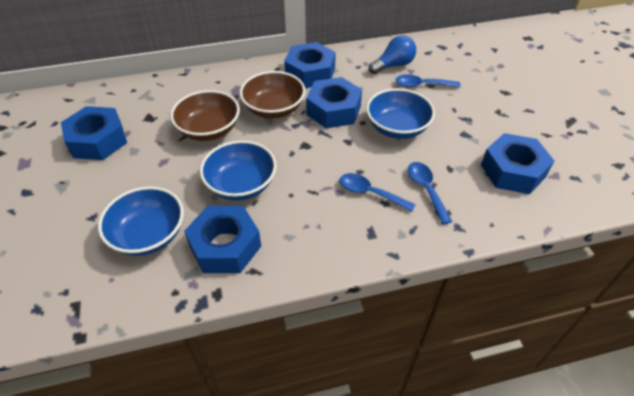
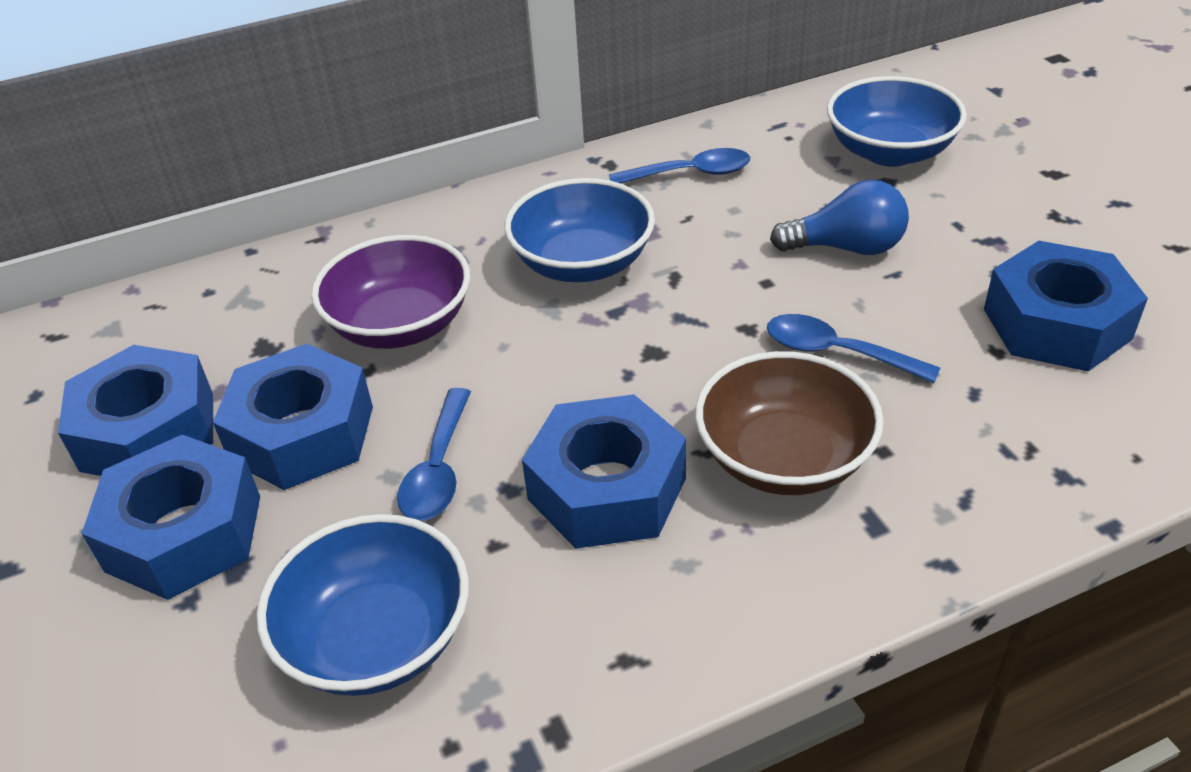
brown bowl: 2 -> 1
purple bowl: 0 -> 1

